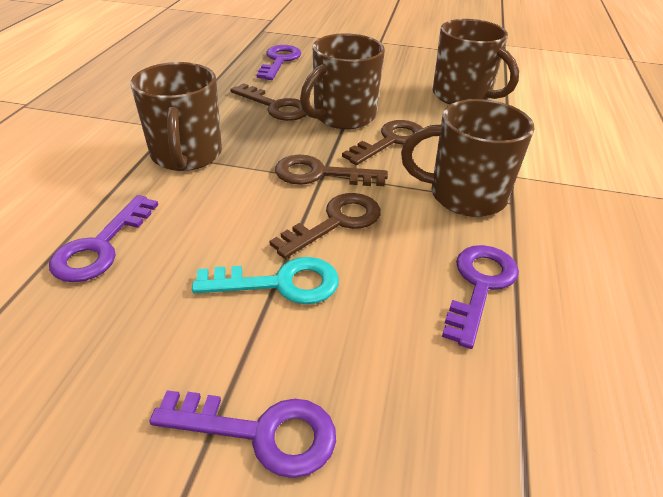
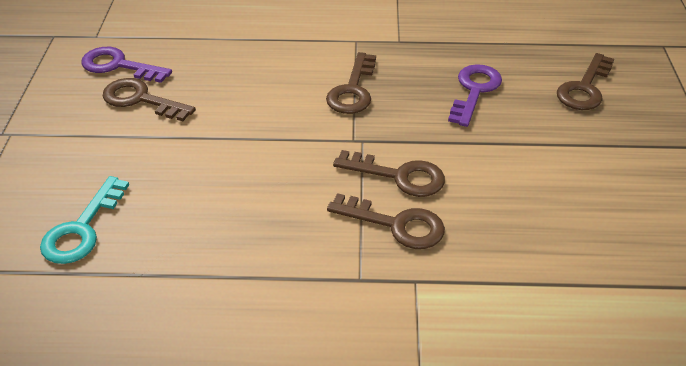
brown key: 4 -> 5
brown mug: 4 -> 0
purple key: 4 -> 2

